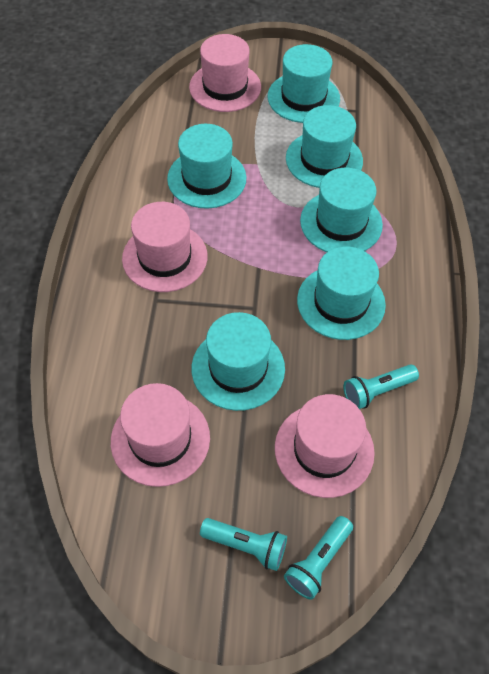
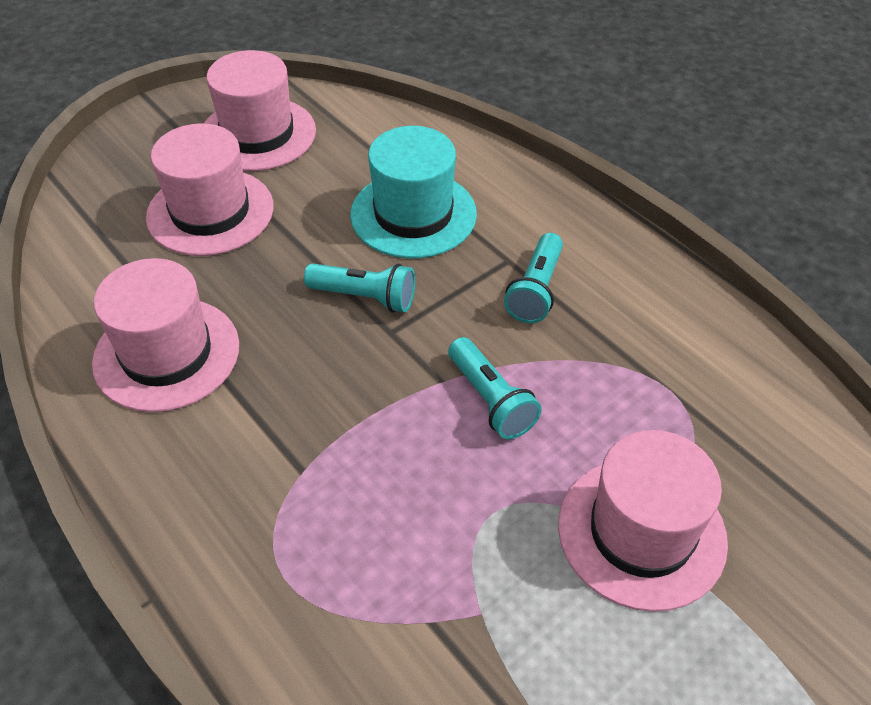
turquoise hat: 6 -> 1

